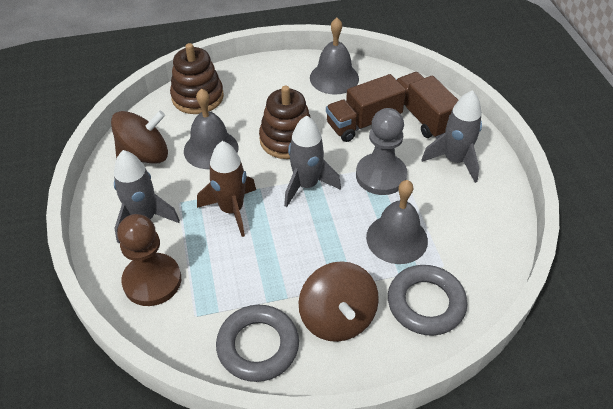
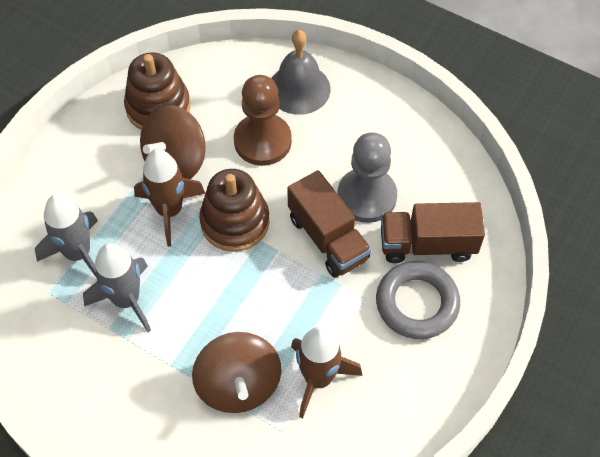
brown rocket: 1 -> 2
grey bell: 3 -> 1
grey ring: 2 -> 1
grey rocket: 3 -> 2

